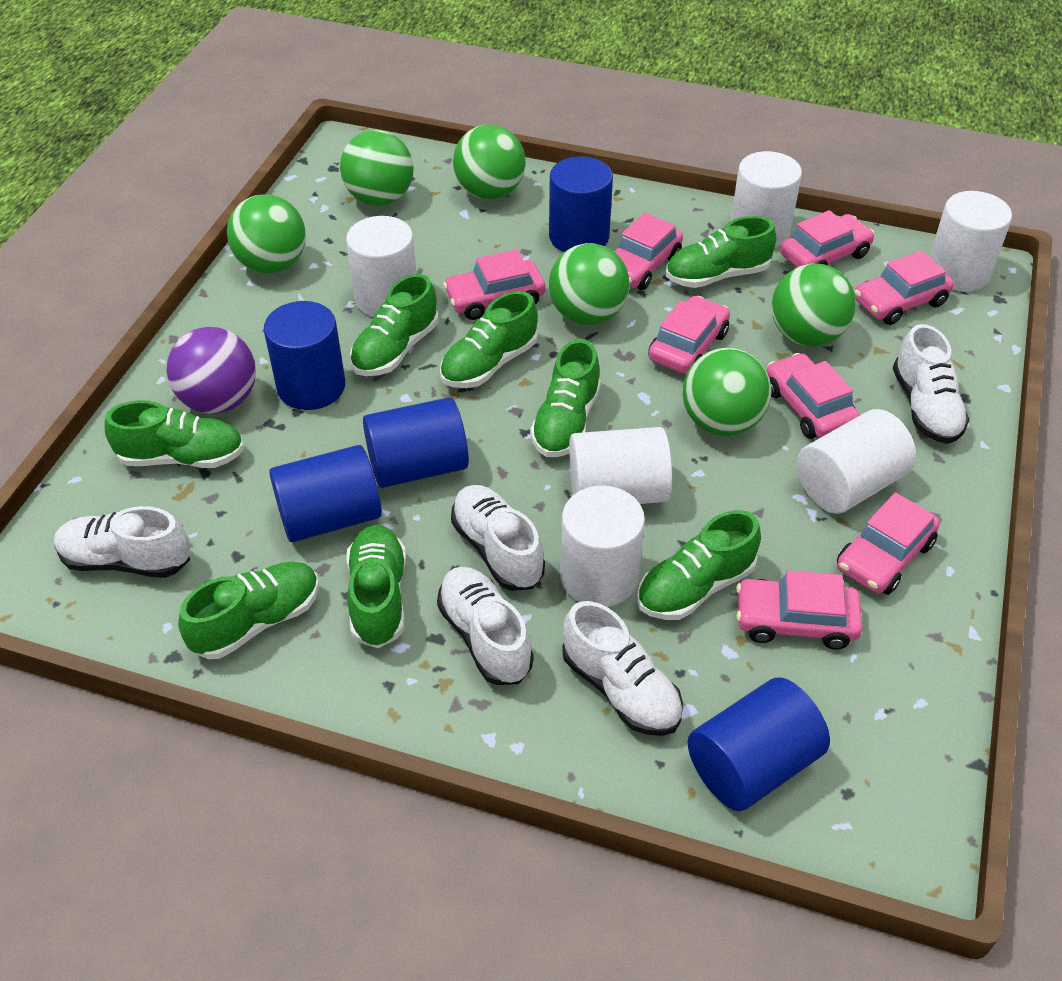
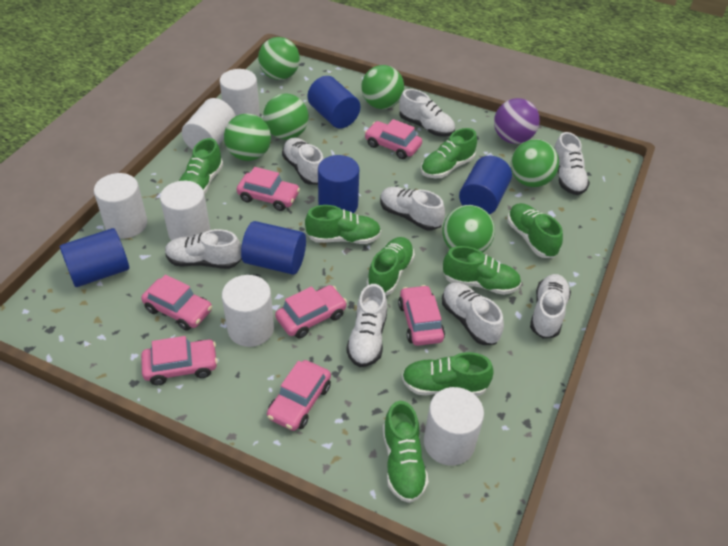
pink car: 8 -> 7
white shoe: 5 -> 8

